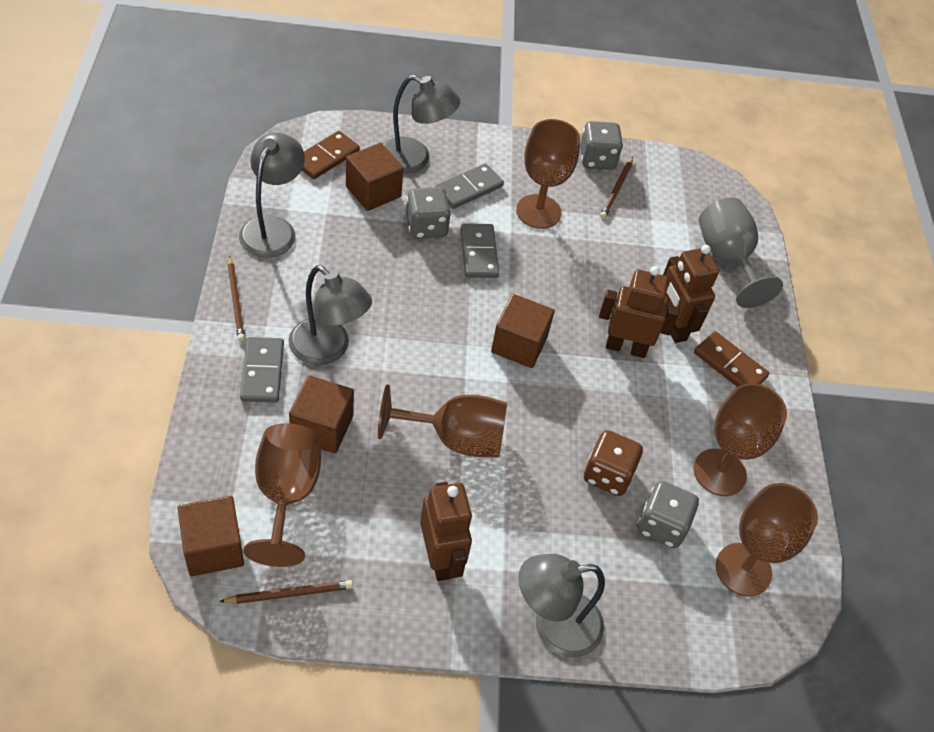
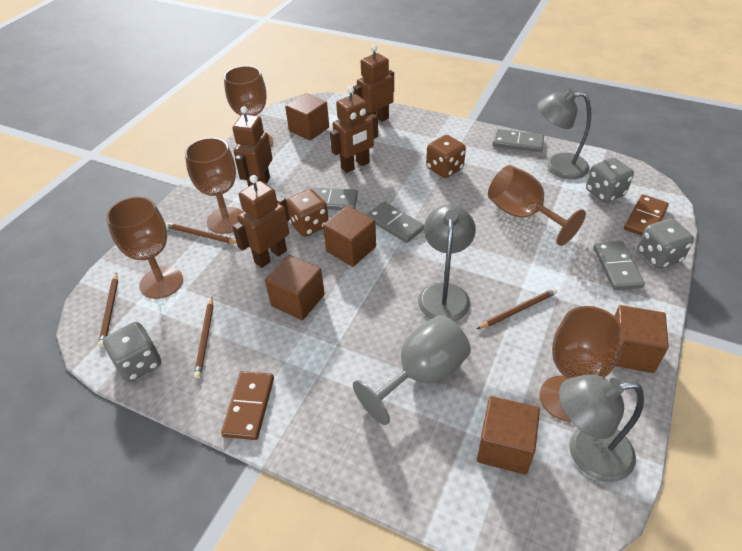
brown cube: 4 -> 5
brown dice: 1 -> 2
brown pencil: 3 -> 4
brown robot: 3 -> 4
grey domino: 3 -> 4
grey lamp: 4 -> 3

